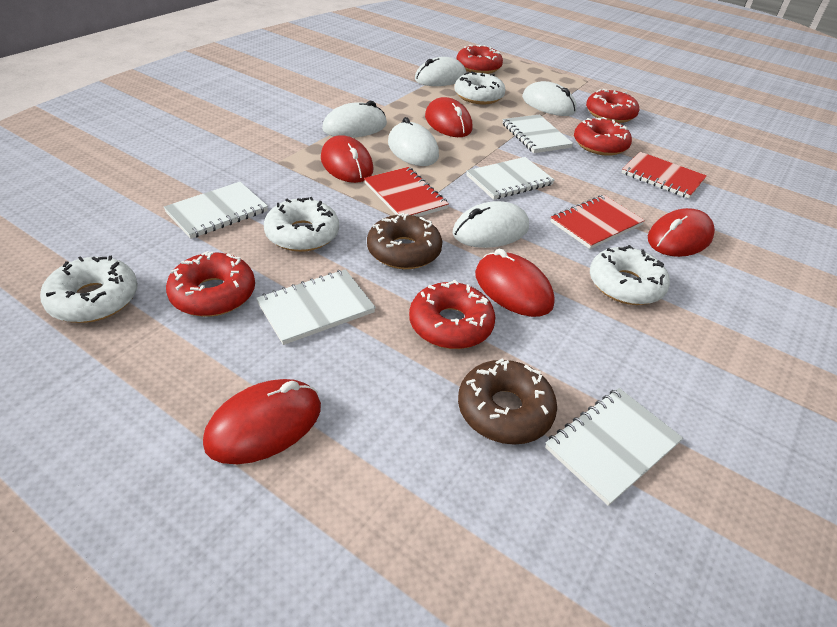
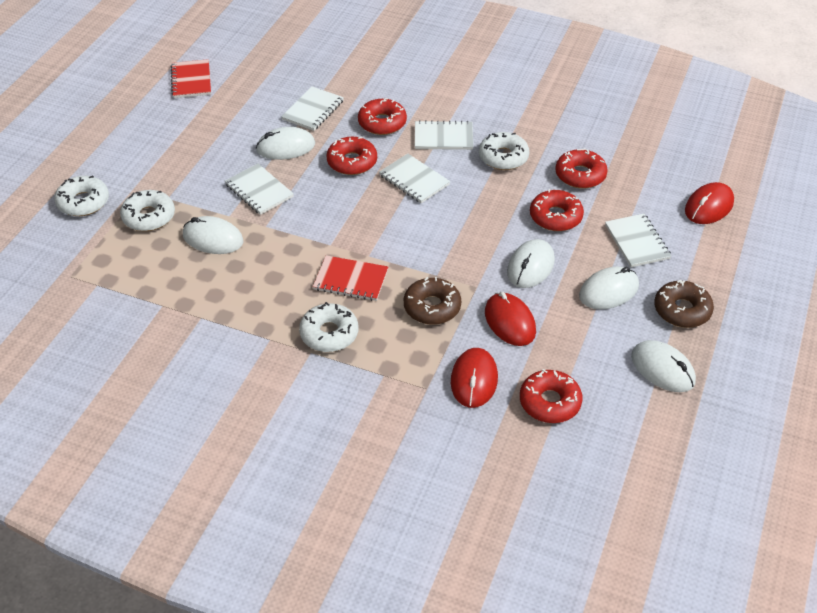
red mouse: 5 -> 3
red notebook: 3 -> 2

